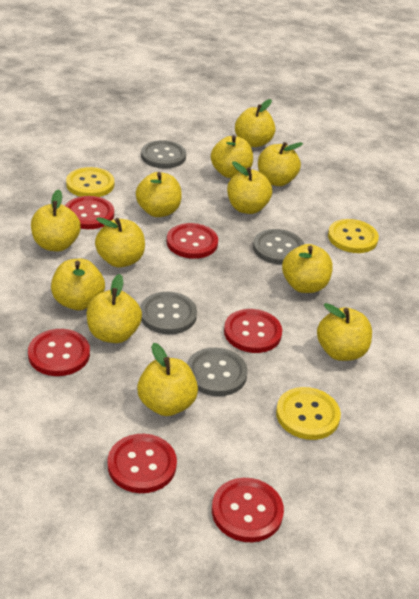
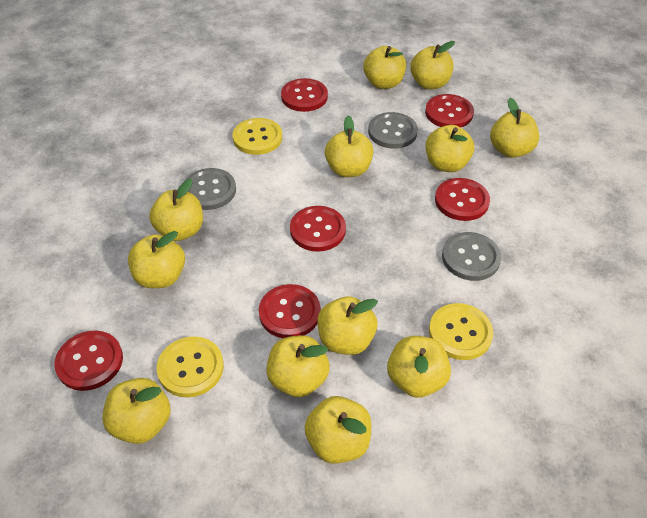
grey button: 4 -> 3

